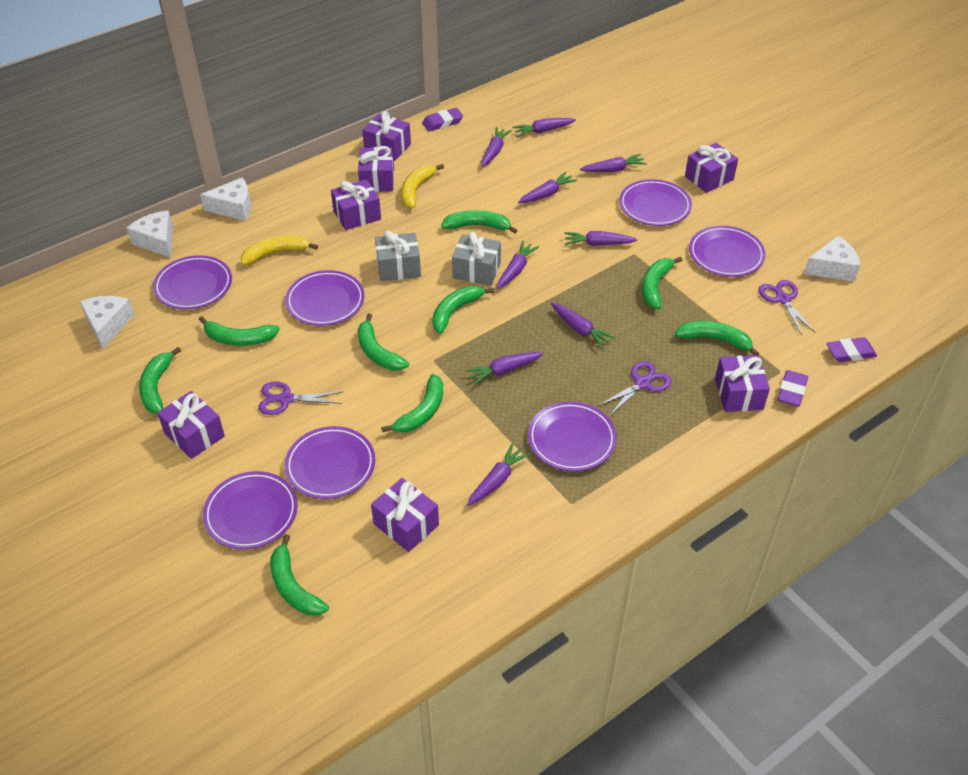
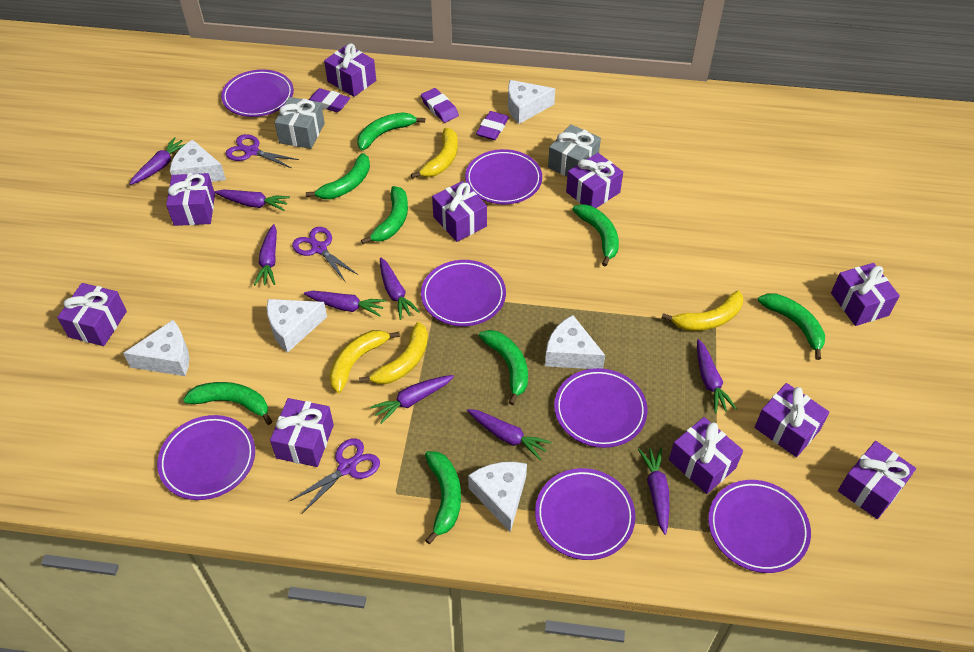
green banana: 9 -> 8
purple gift: 7 -> 10
white cheese: 4 -> 6
yellow banana: 2 -> 4

